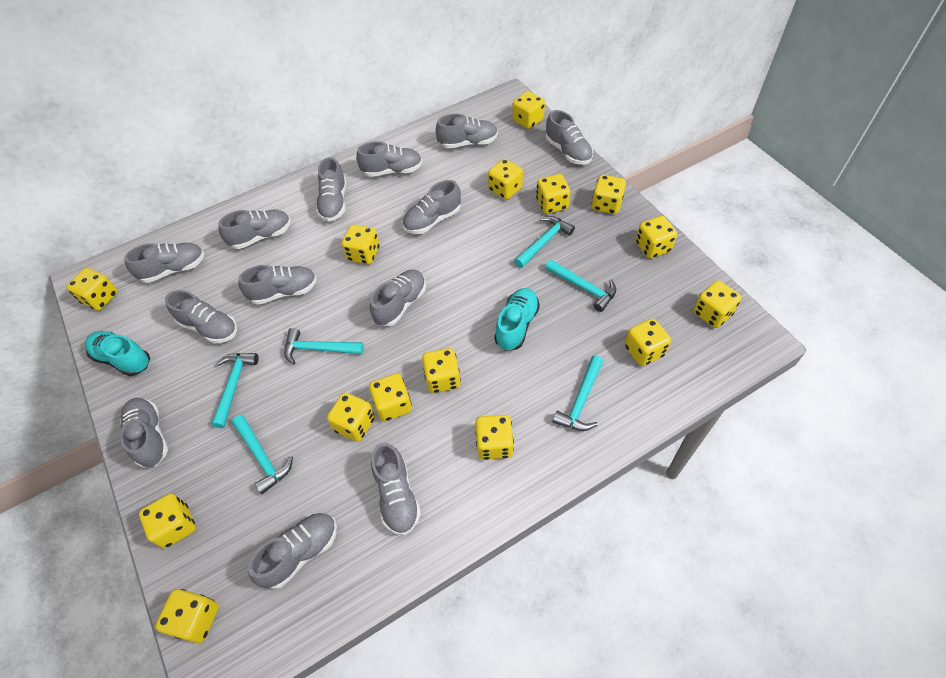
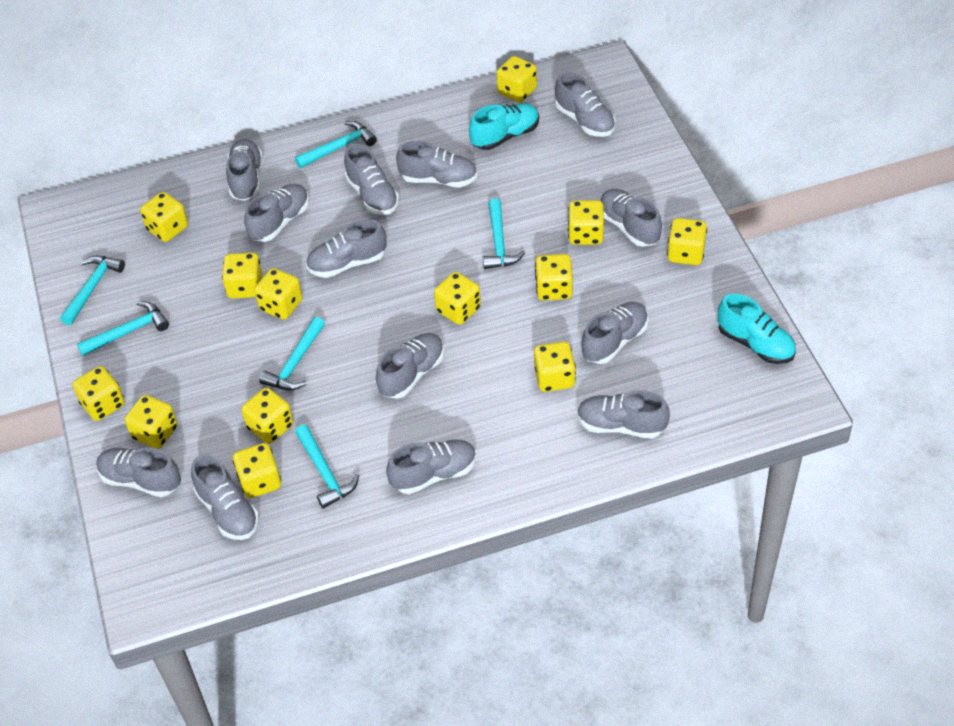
yellow dice: 15 -> 13

